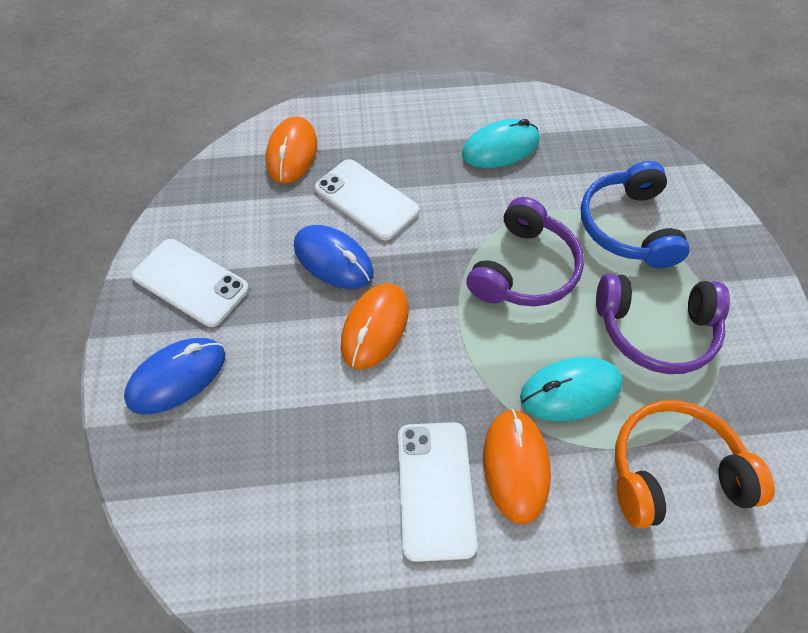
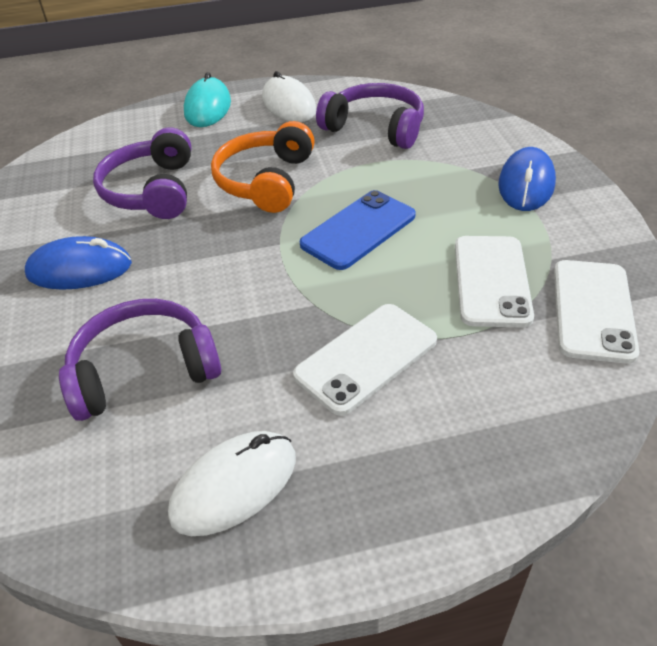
blue headphones: 1 -> 0
blue phone: 0 -> 1
orange mouse: 3 -> 0
purple headphones: 2 -> 3
turquoise mouse: 2 -> 1
white mouse: 0 -> 2

